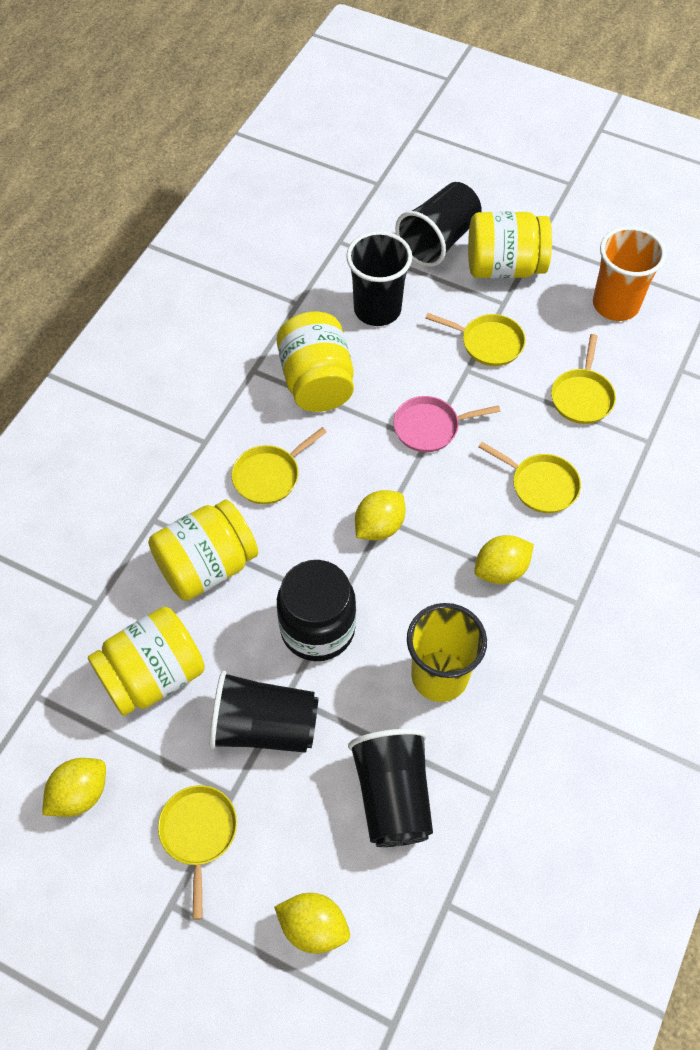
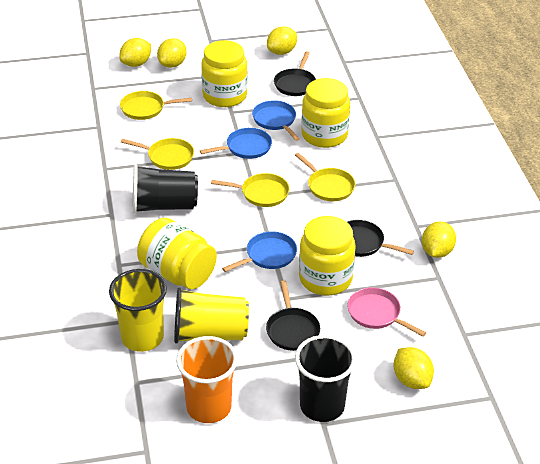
black cup: 4 -> 2
black jar: 1 -> 0
black pan: 0 -> 3
blue pan: 0 -> 3
yellow cup: 1 -> 2
yellow lemon: 4 -> 5
yellow pan: 5 -> 4

